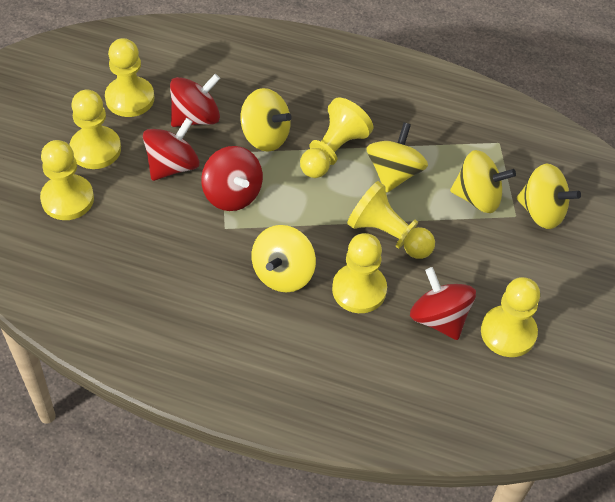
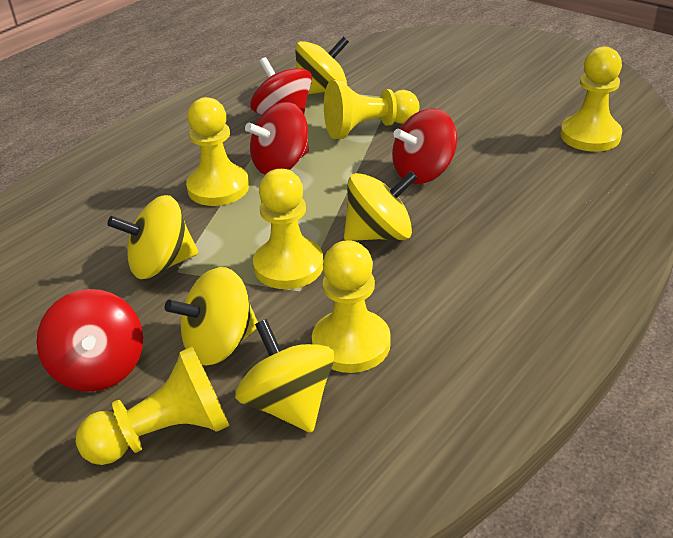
yellow pawn: 7 -> 6

